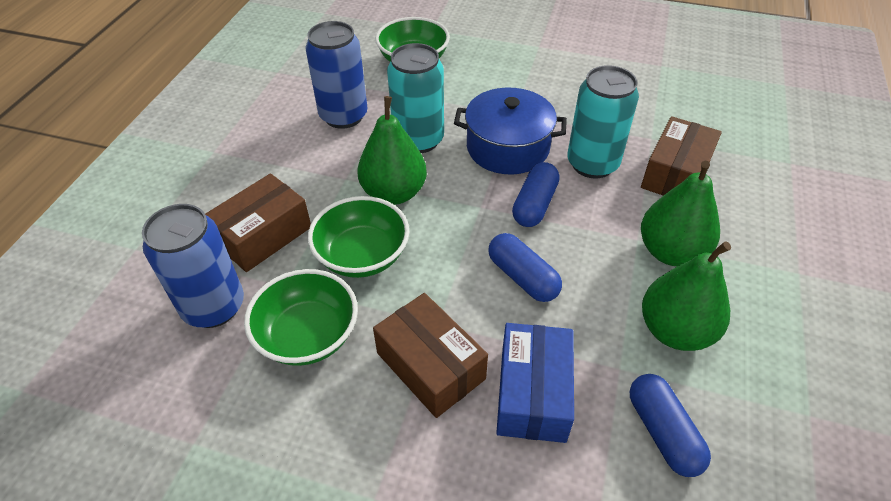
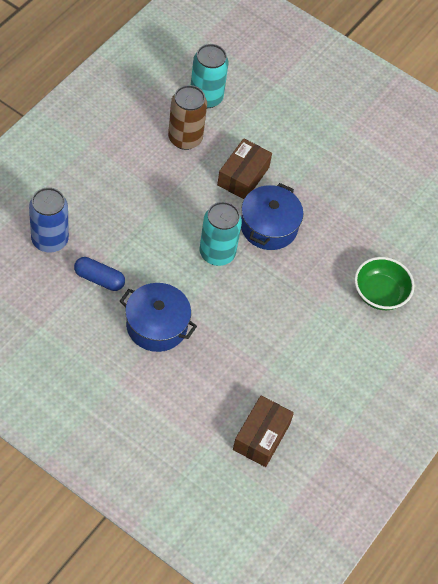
blue box: 1 -> 0
blue can: 2 -> 1
blue capsule: 3 -> 1
blue pot: 1 -> 2
brown box: 3 -> 2
brown can: 0 -> 1
green bowl: 3 -> 1
green pear: 3 -> 0

